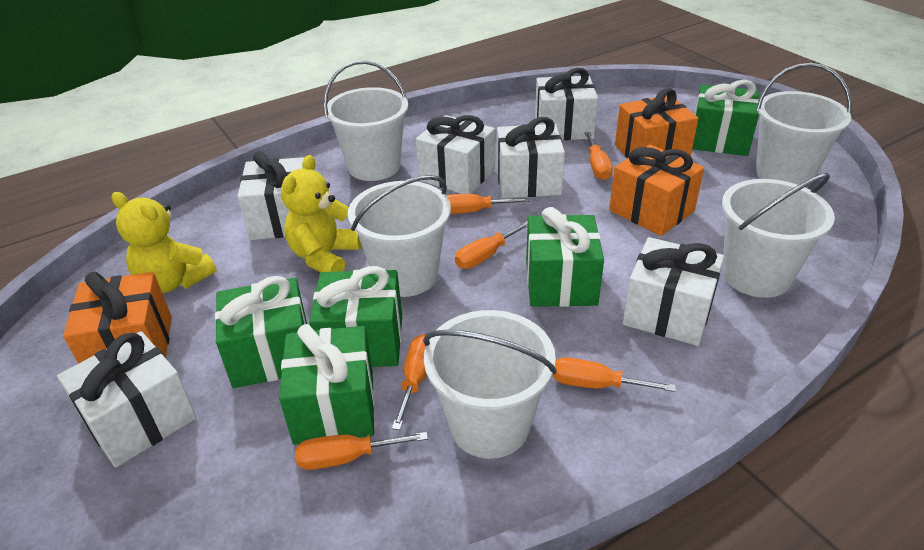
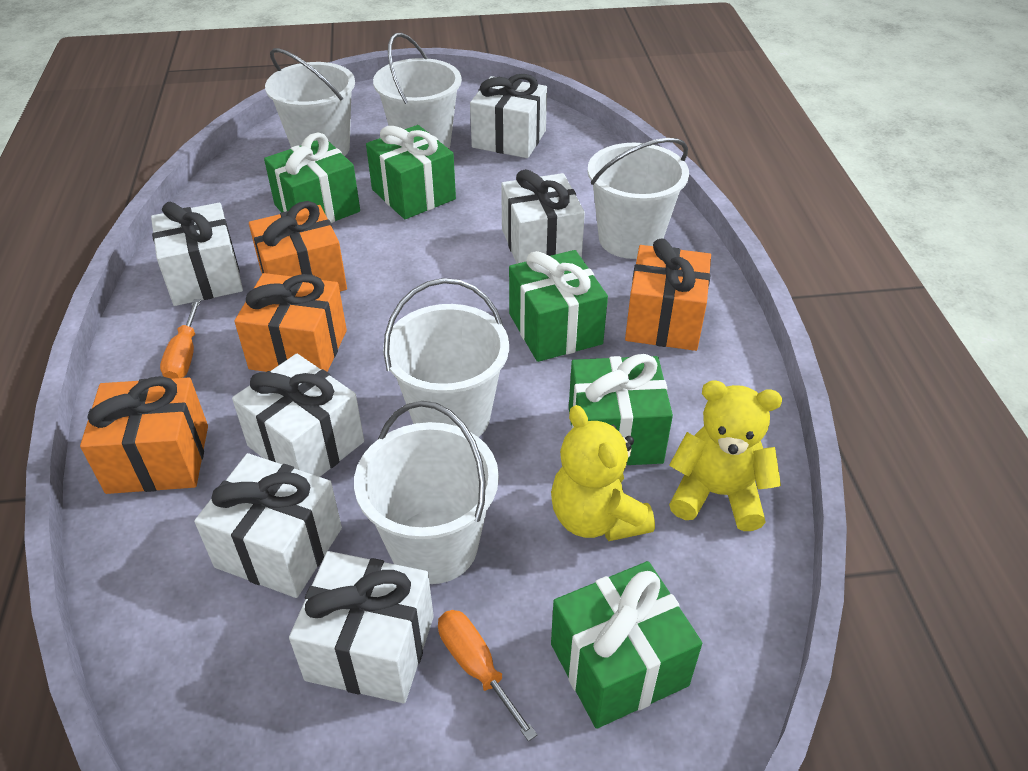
orange gift: 3 -> 4
orange screwdriver: 6 -> 2

